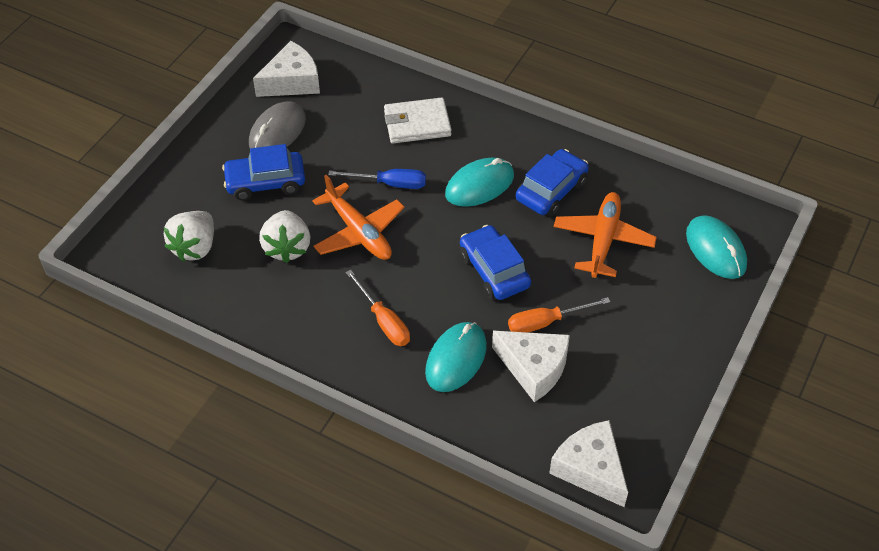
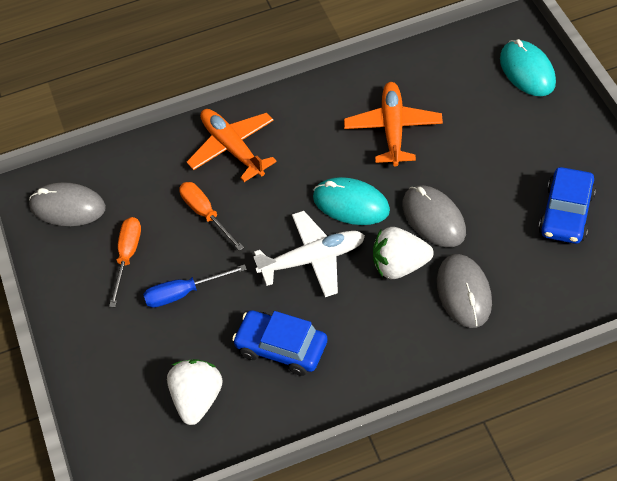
blue car: 3 -> 2
grey mouse: 1 -> 3
turquoise mouse: 3 -> 2
white cheese: 3 -> 0
white plane: 0 -> 1
white wallet: 1 -> 0

